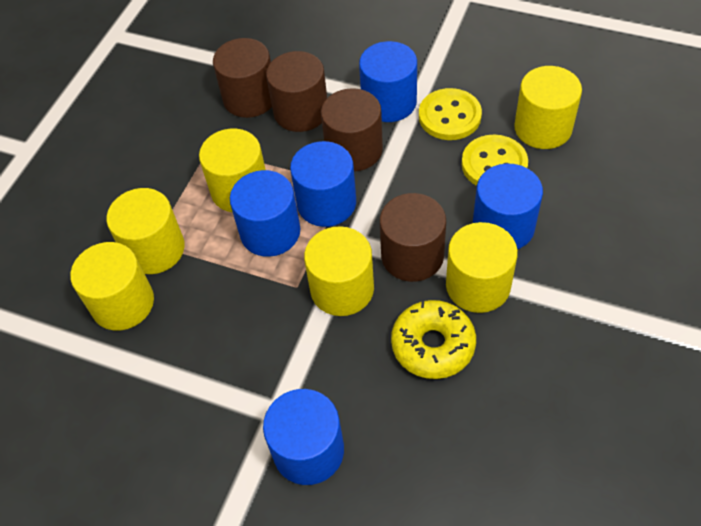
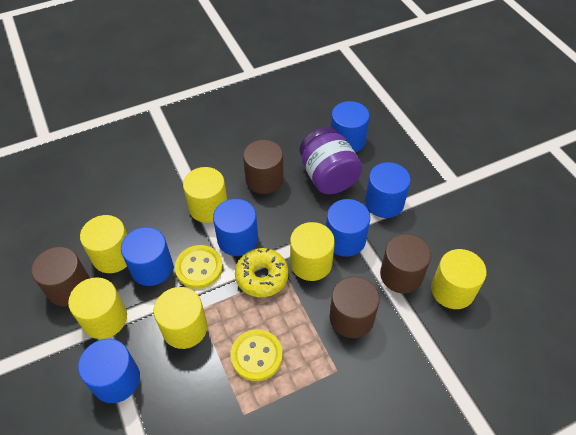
blue cylinder: 5 -> 6
purple jar: 0 -> 1

